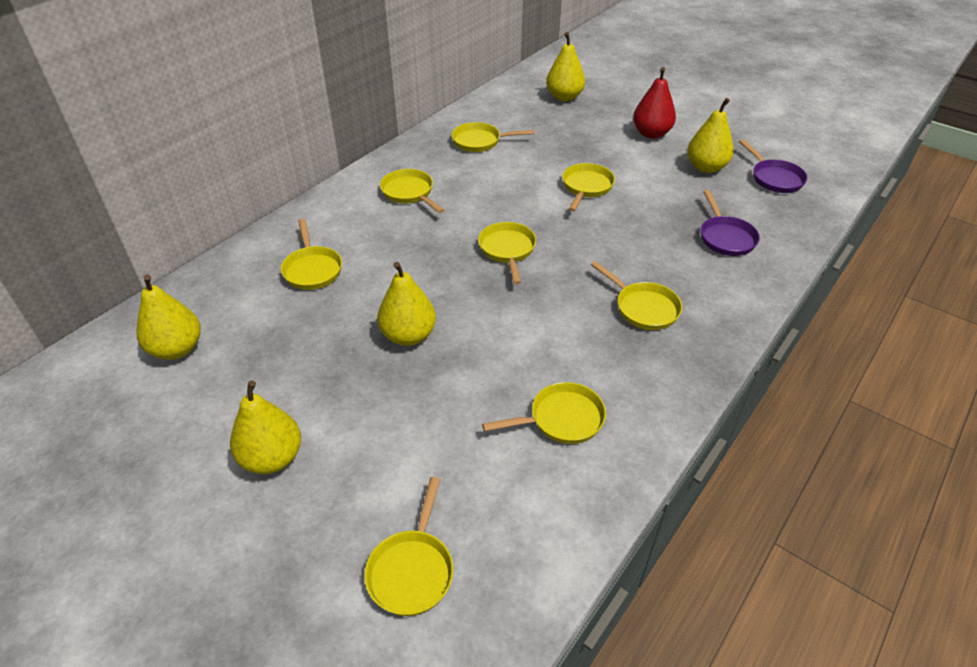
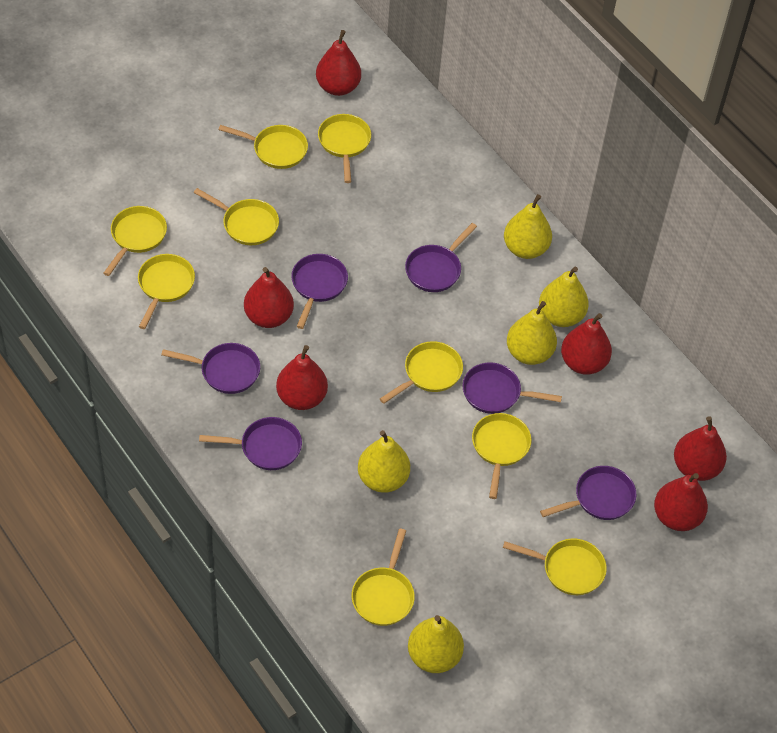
purple pan: 2 -> 6
red pear: 1 -> 6
yellow pan: 8 -> 9

